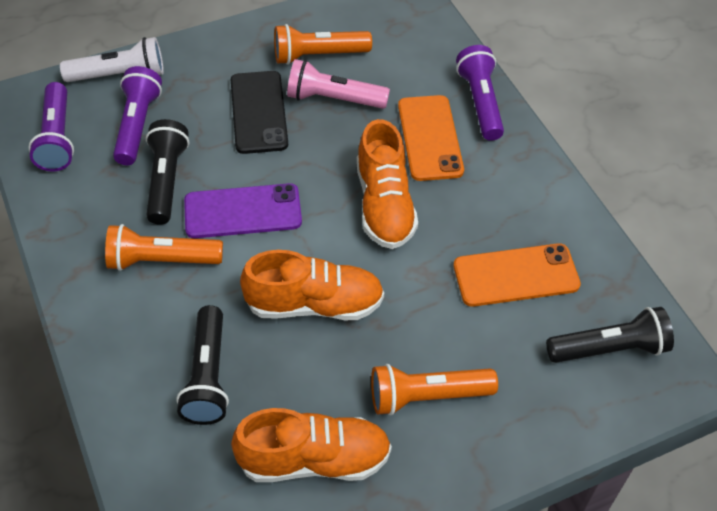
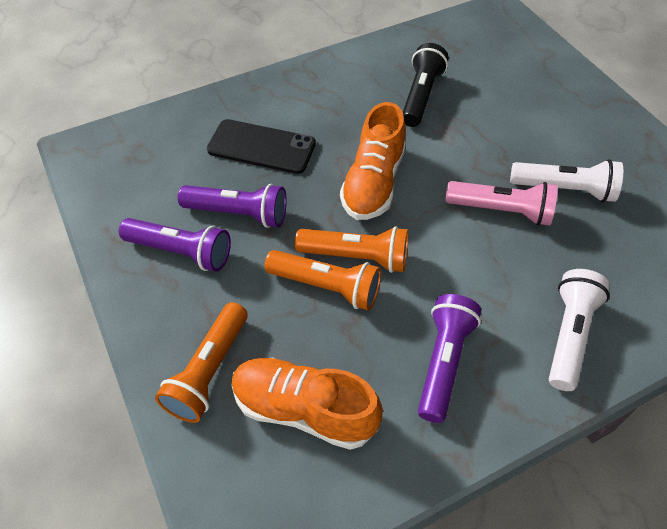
black flashlight: 3 -> 1
orange phone: 2 -> 0
orange shoe: 3 -> 2
purple phone: 1 -> 0
white flashlight: 1 -> 2

